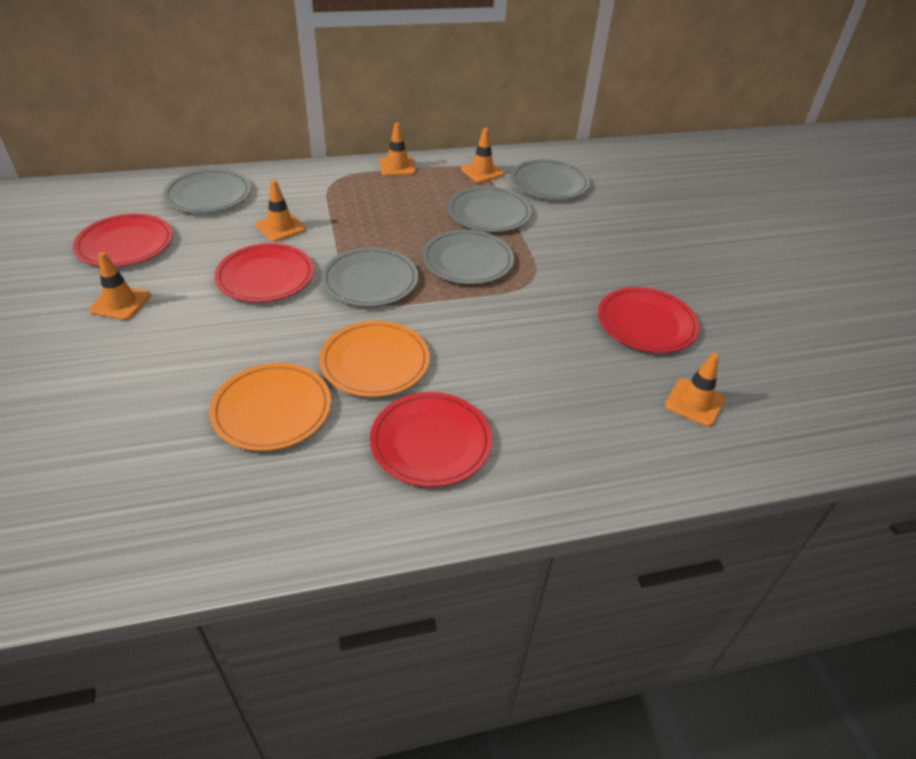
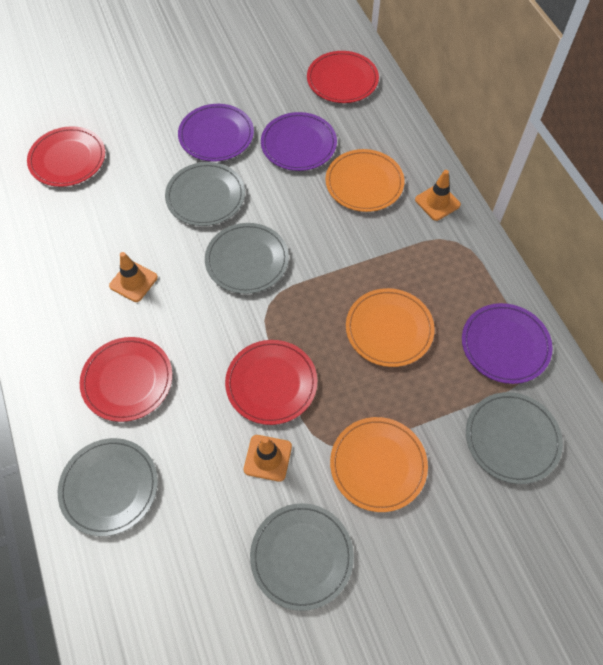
orange plate: 2 -> 3
orange traffic cone: 5 -> 3
purple plate: 0 -> 3

